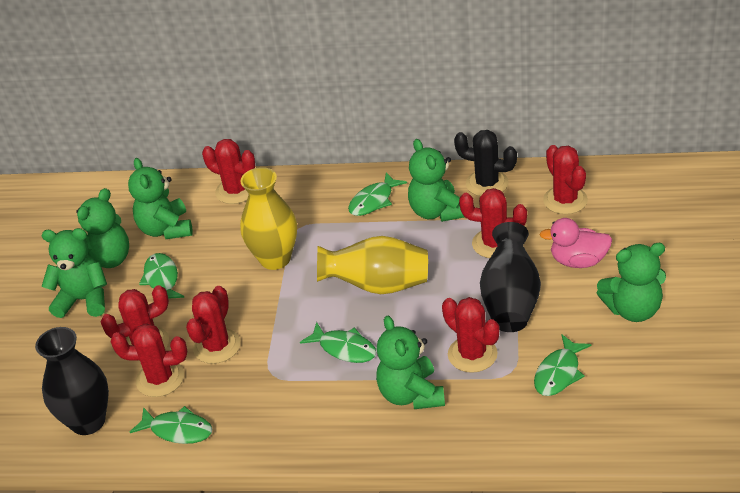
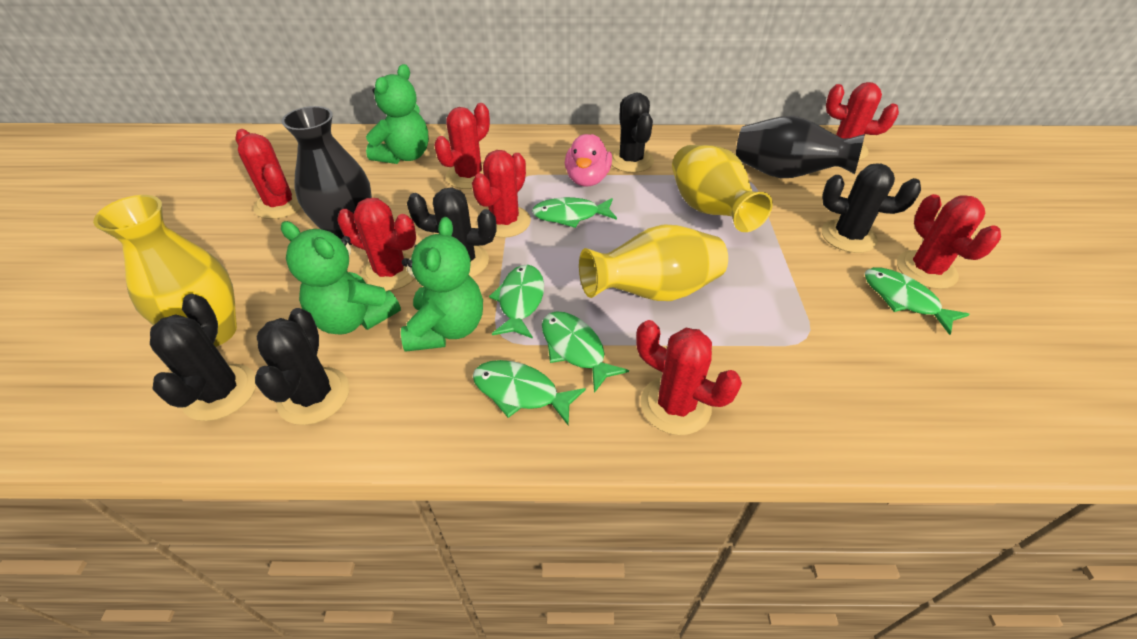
black cactus: 1 -> 5
green teddy bear: 6 -> 3
yellow vase: 2 -> 3

